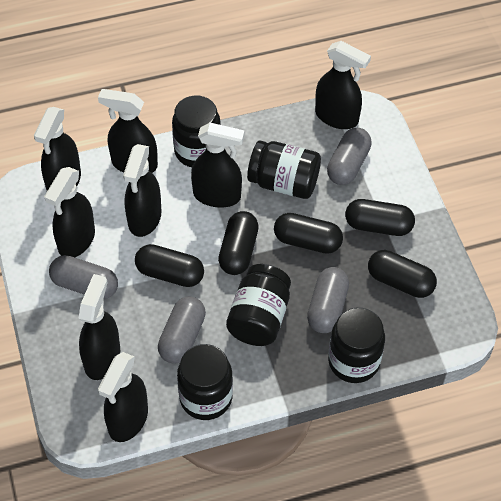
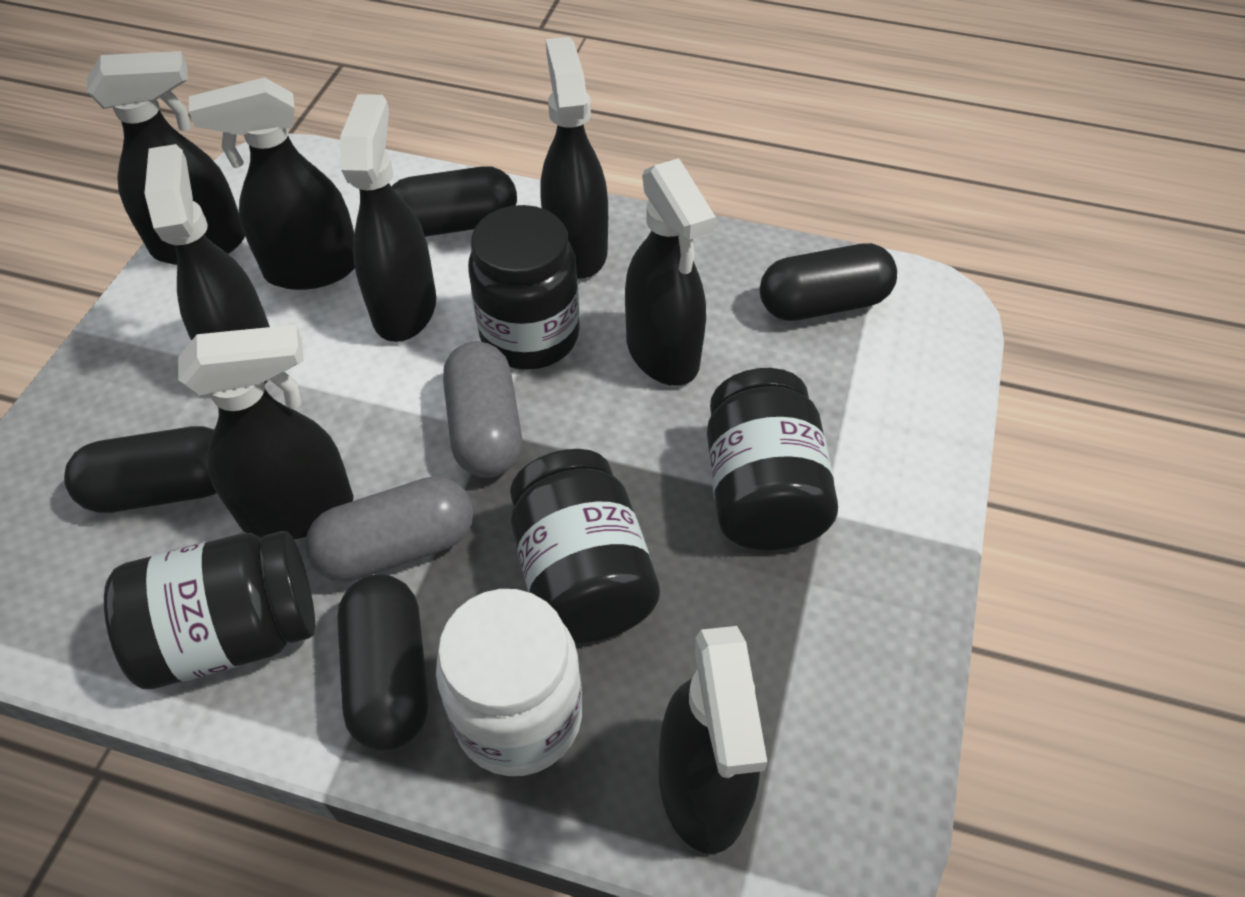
black capsule: 5 -> 4
black jar: 5 -> 4
grey capsule: 4 -> 2
white jar: 0 -> 1

